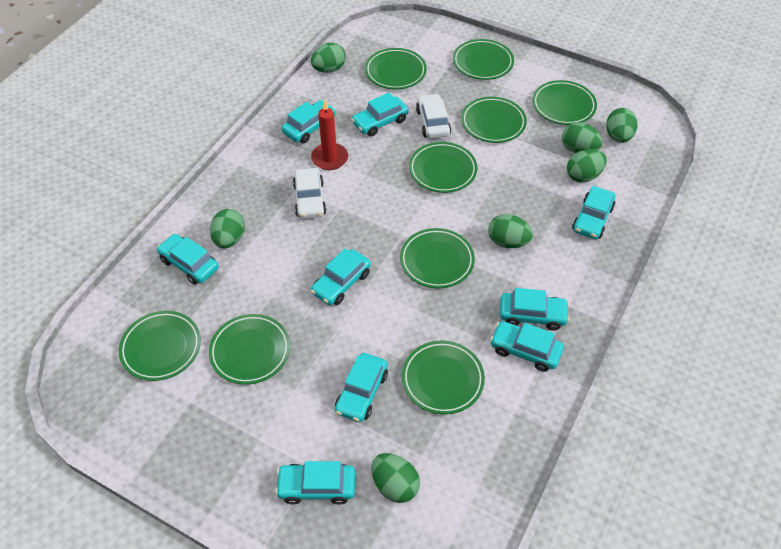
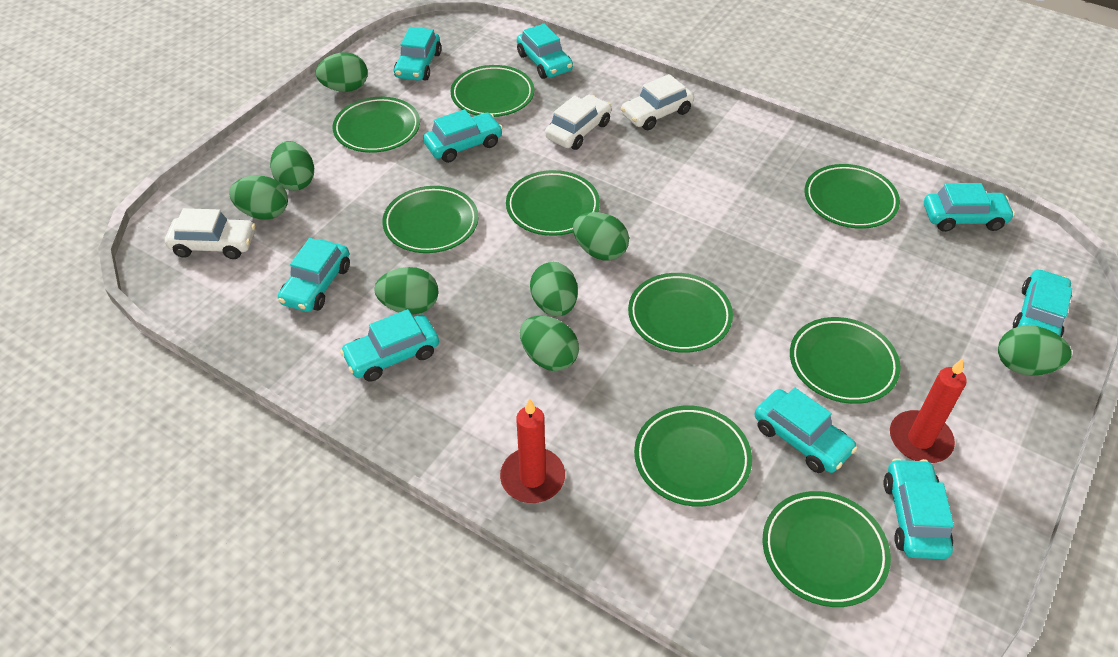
green egg: 7 -> 8
red candle: 1 -> 2
white car: 2 -> 3

